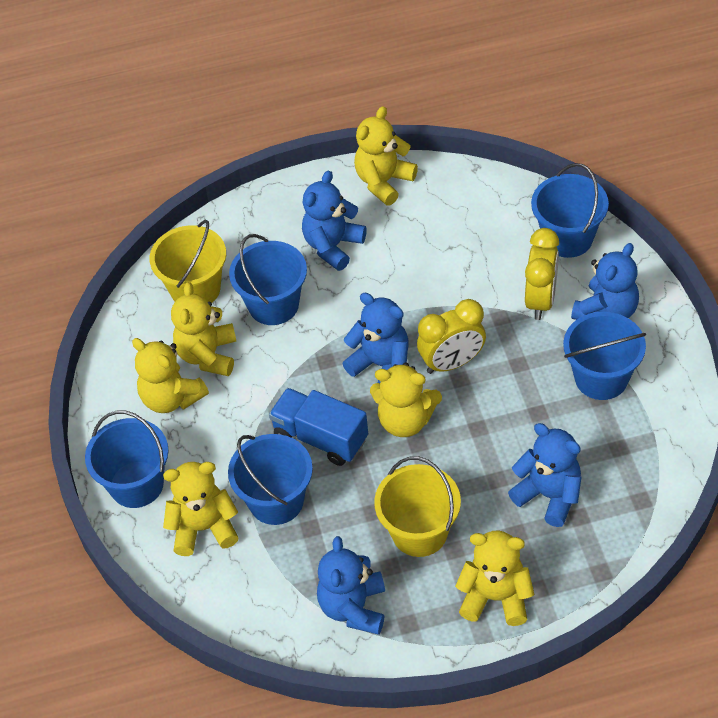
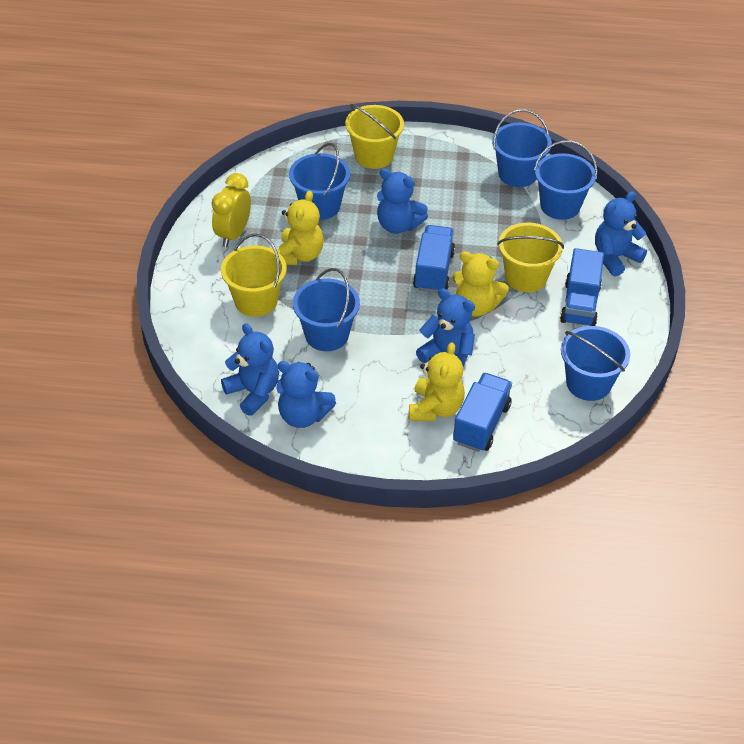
blue truck: 1 -> 3
yellow bucket: 2 -> 3
yellow clock: 2 -> 1
yellow teddy bear: 6 -> 3

